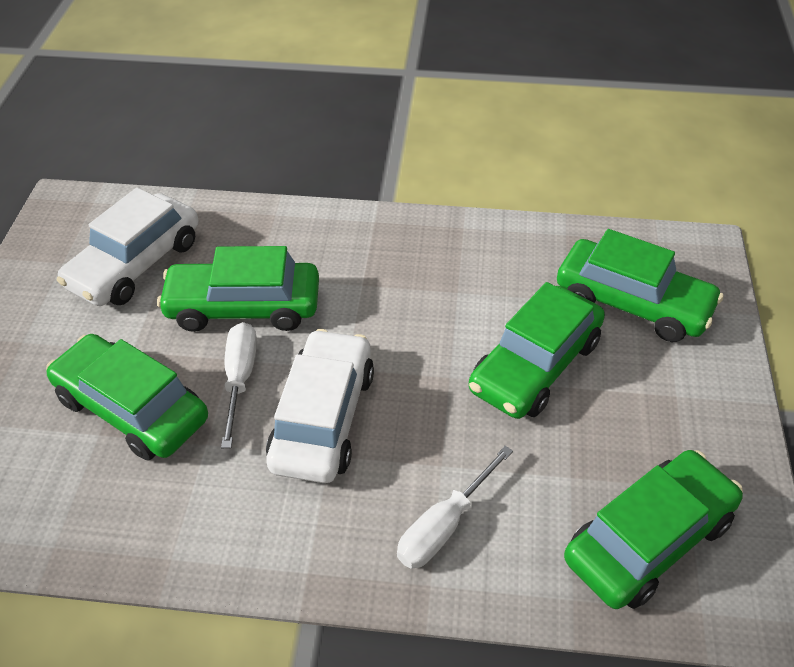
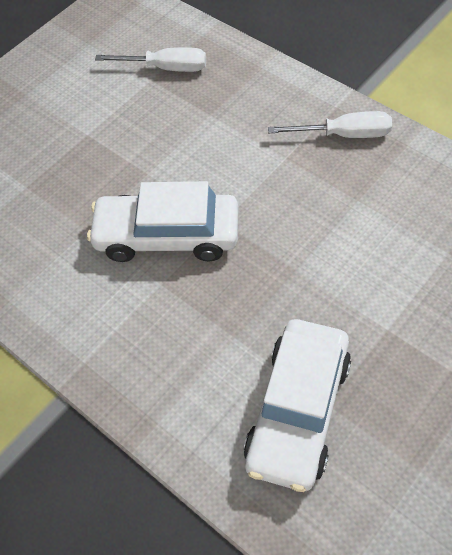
green car: 5 -> 0

